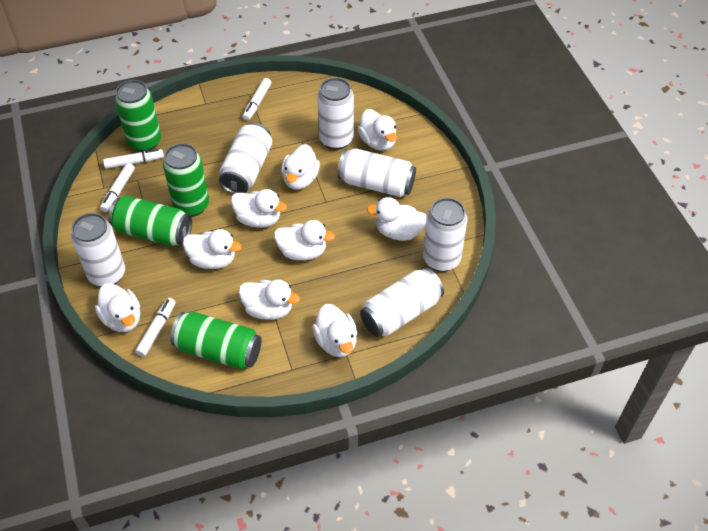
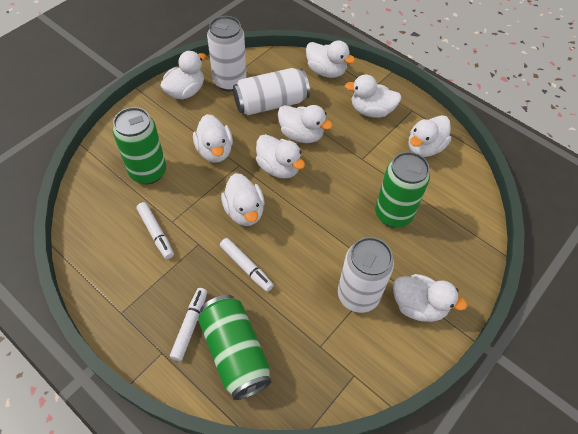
green can: 4 -> 3
white can: 6 -> 3
white marker: 4 -> 3

